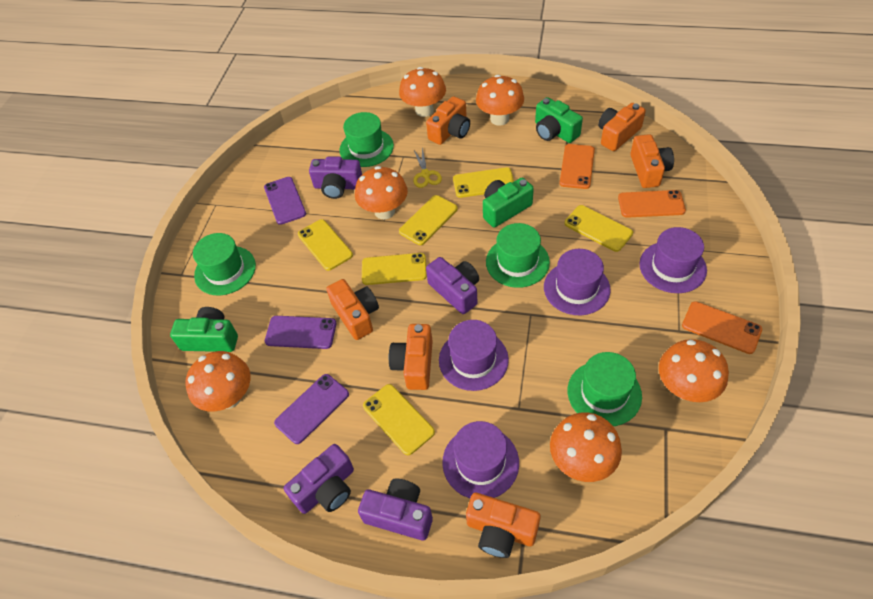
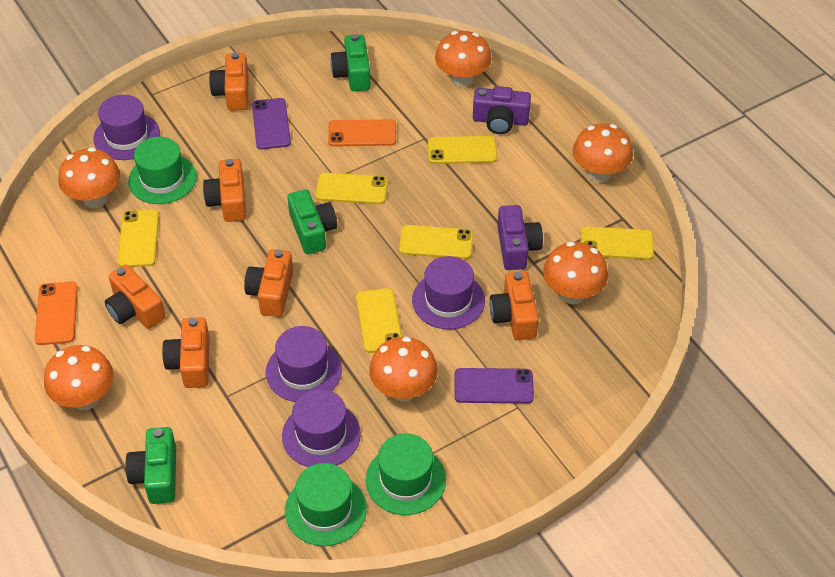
green hat: 4 -> 3
orange phone: 3 -> 2
purple camera: 4 -> 2
purple phone: 3 -> 2
yellow scissors: 1 -> 0

